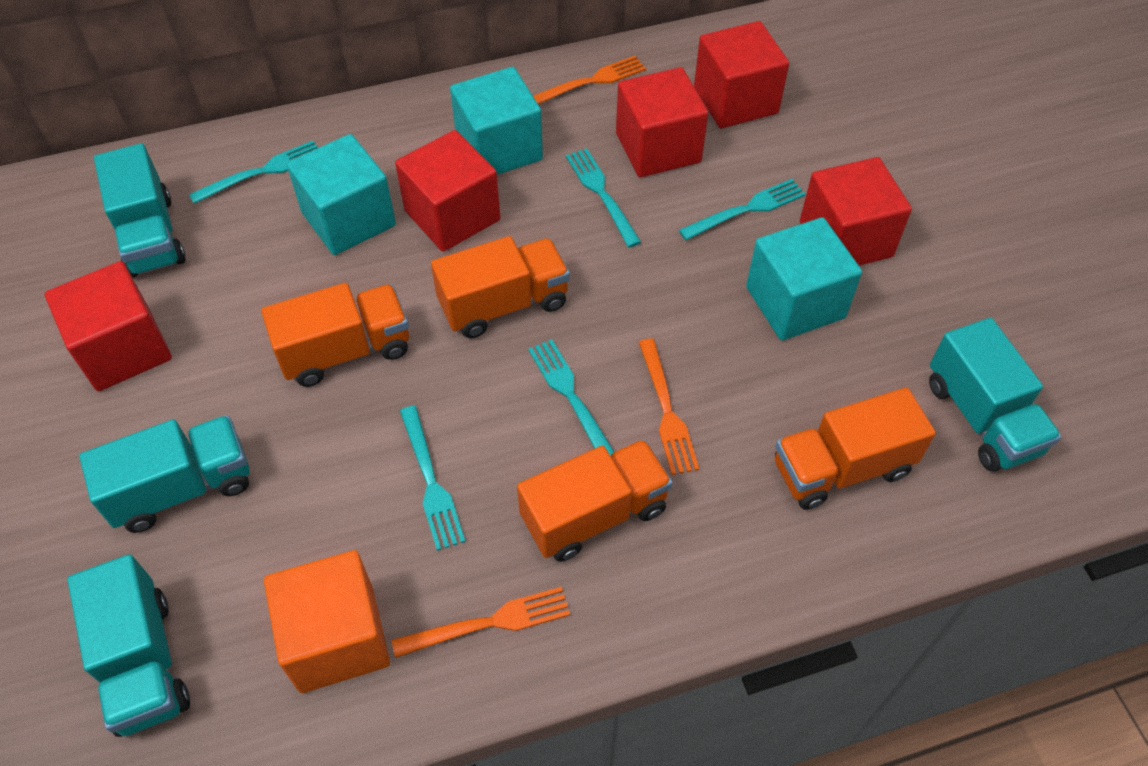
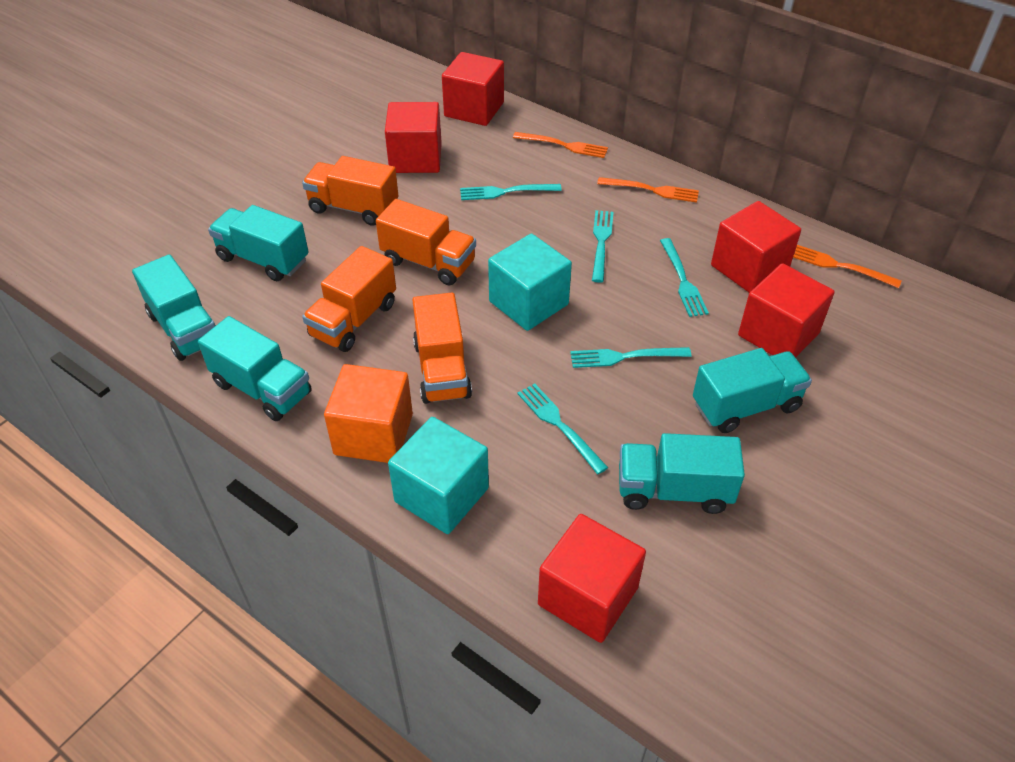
turquoise cube: 3 -> 2
turquoise truck: 4 -> 5

